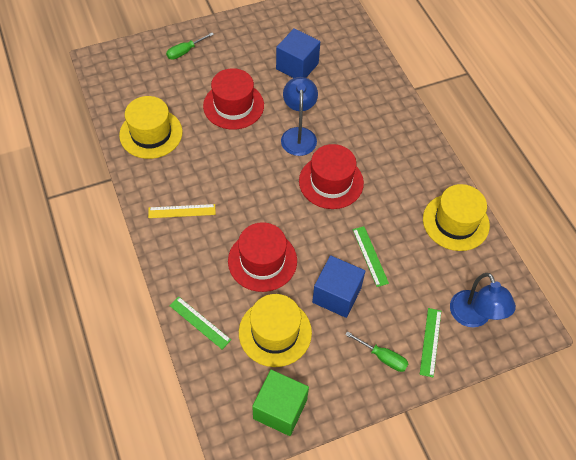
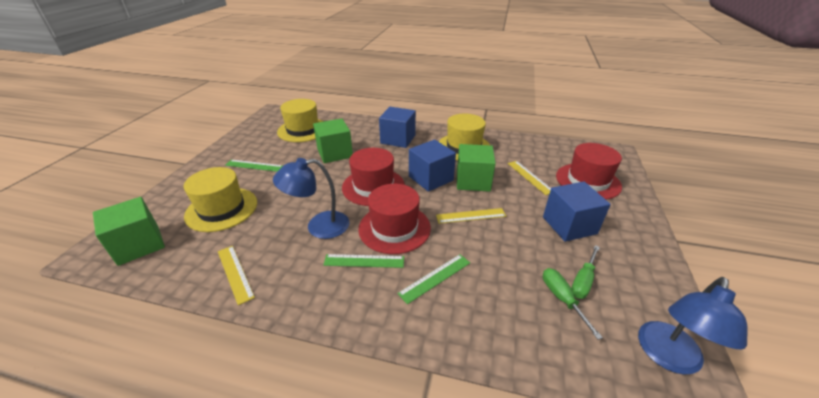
blue cube: 2 -> 3
green cube: 1 -> 3
yellow ruler: 1 -> 3

